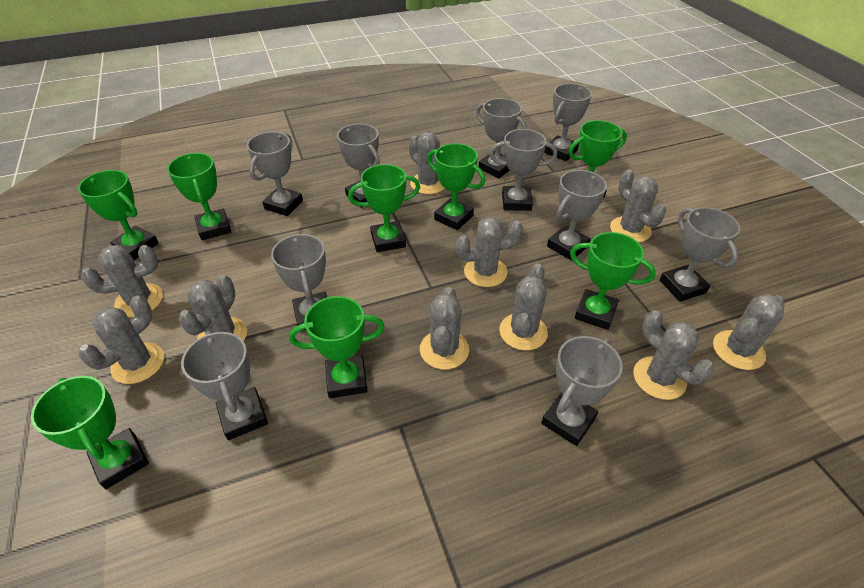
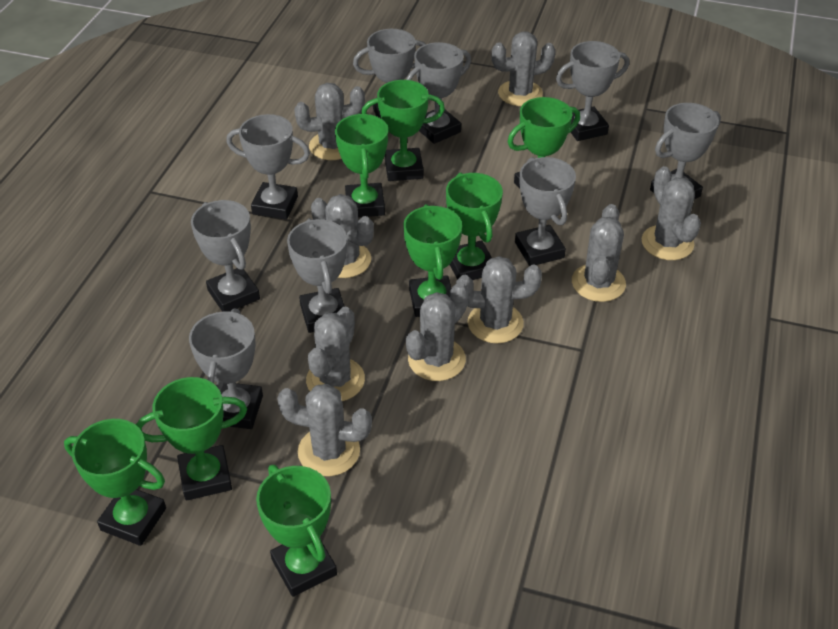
grey cactus: 10 -> 9
grey trophy: 10 -> 9

